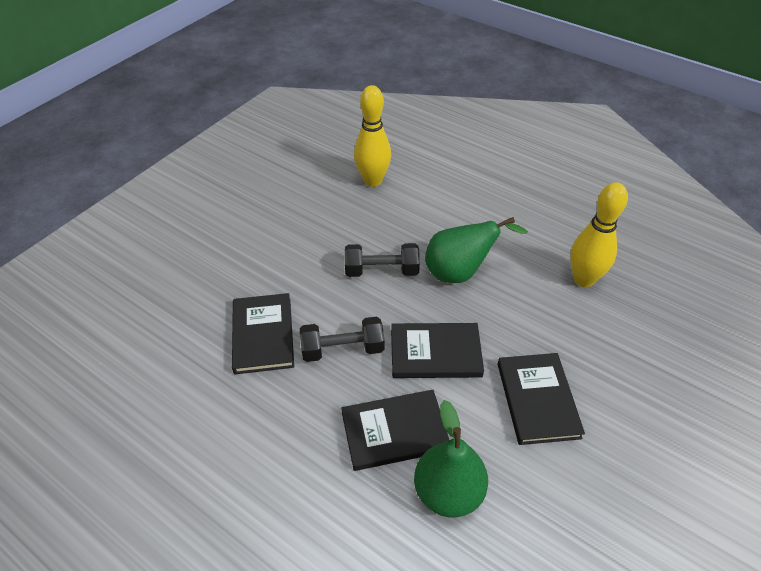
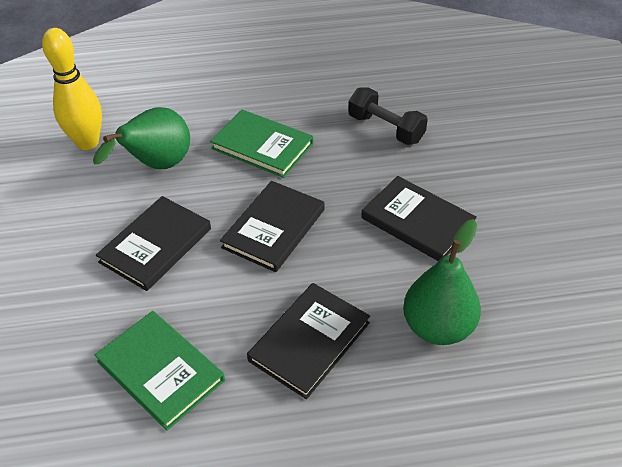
black dumbbell: 2 -> 1
green book: 0 -> 2
yellow bowling pin: 2 -> 1

